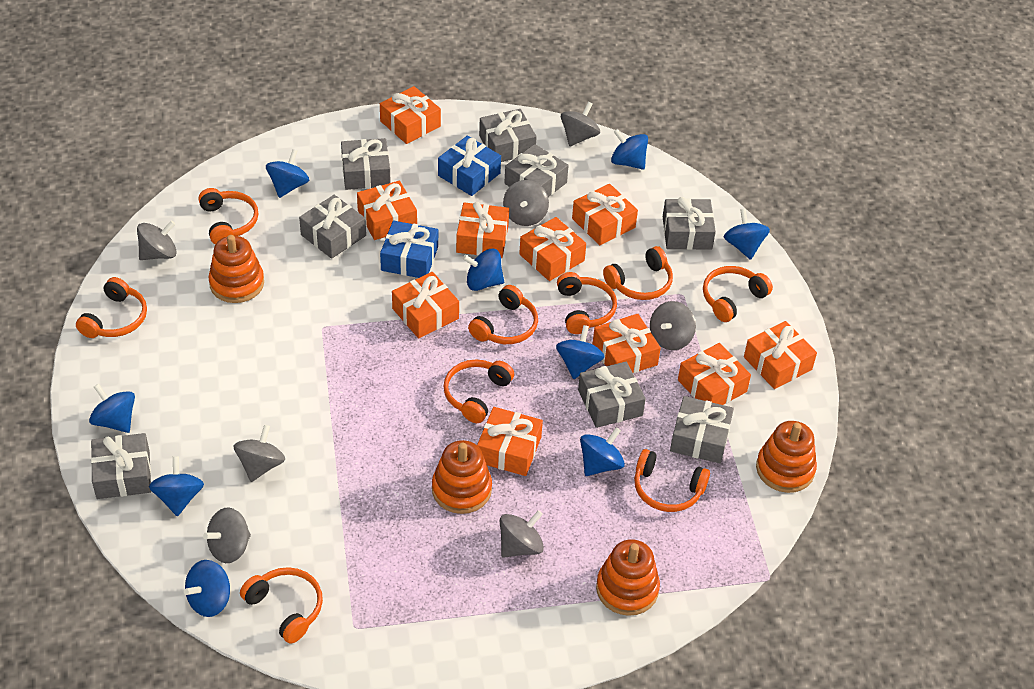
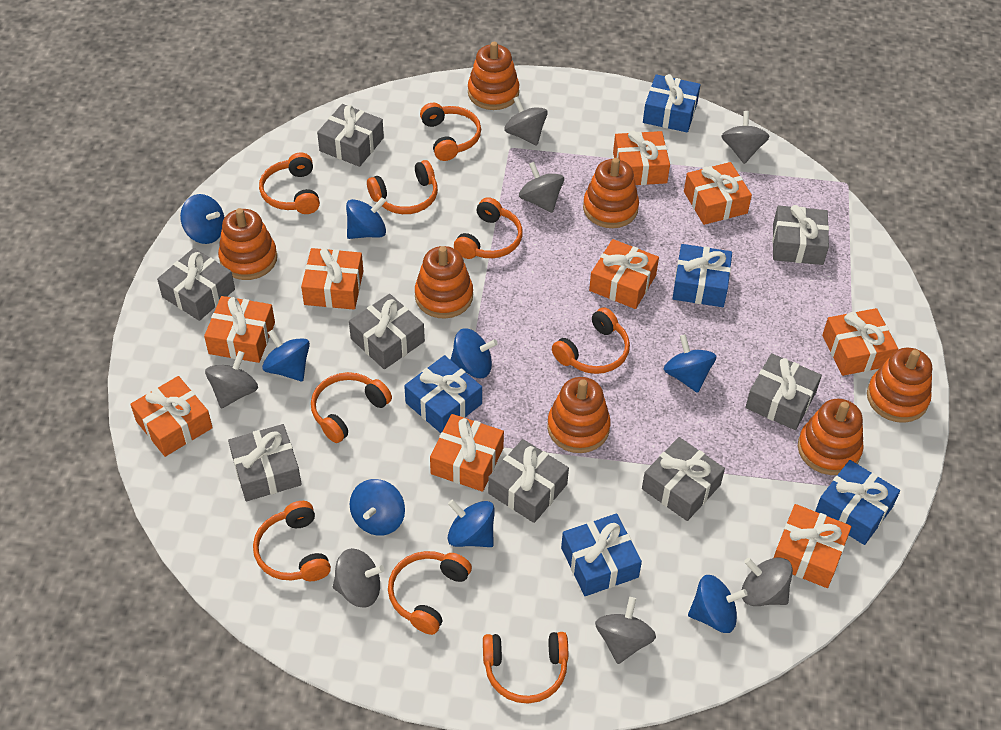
blue gift: 2 -> 5
blue spinning top: 9 -> 8
orange gift: 10 -> 9
orange stacking toy: 4 -> 7

